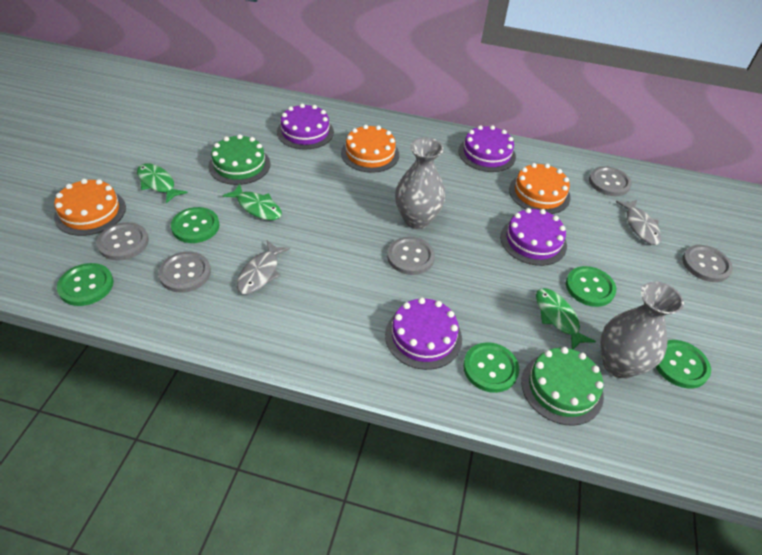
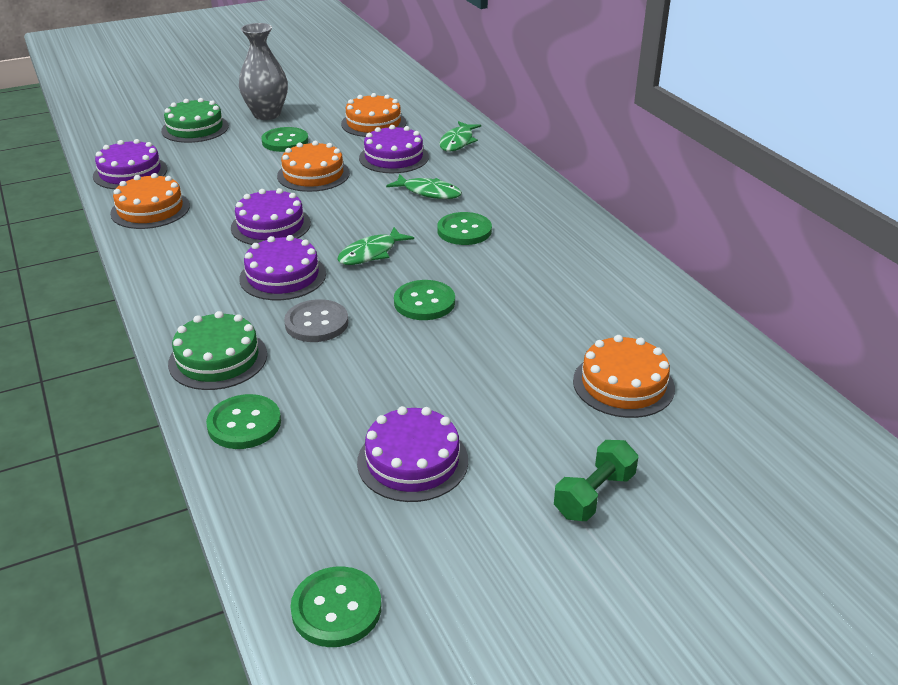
green dumbbell: 0 -> 1
grey button: 5 -> 1
grey fish: 2 -> 0
grey vase: 2 -> 1
orange cake: 3 -> 4
purple cake: 4 -> 5

